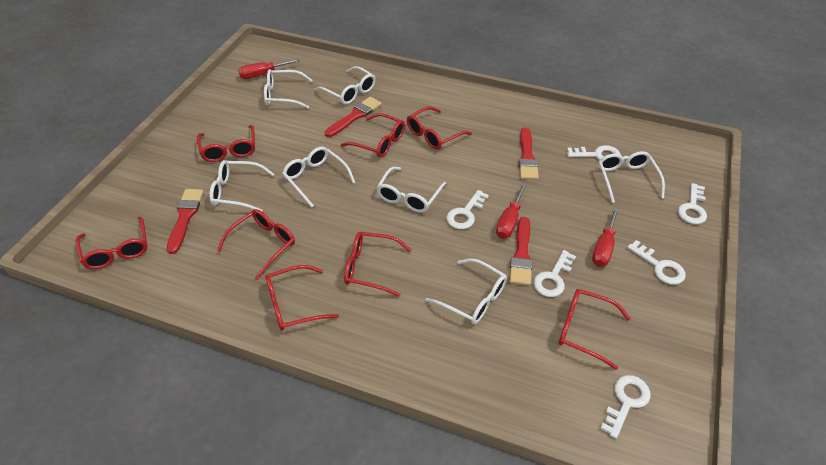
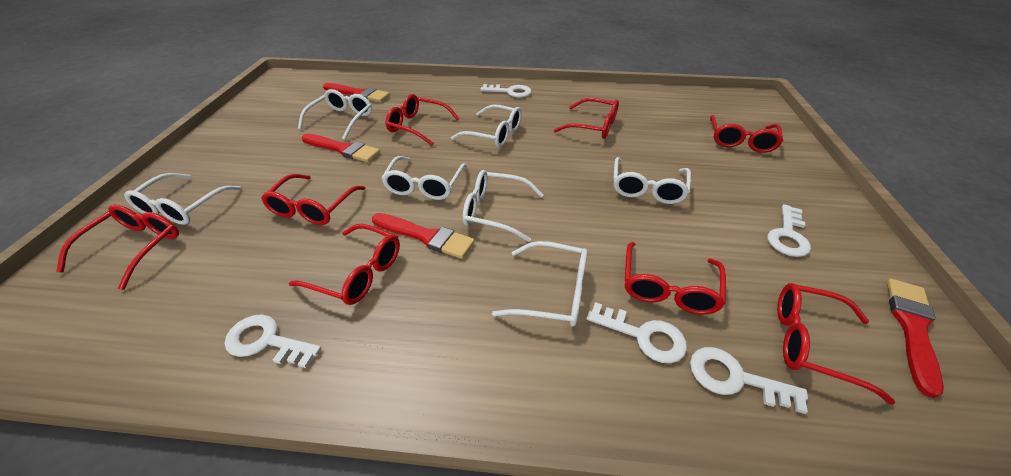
red screwdriver: 3 -> 0
white key: 6 -> 5

